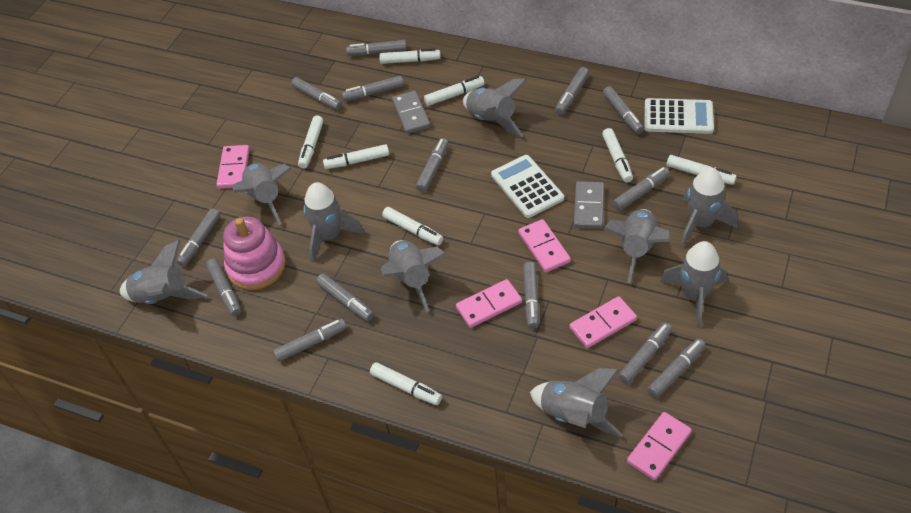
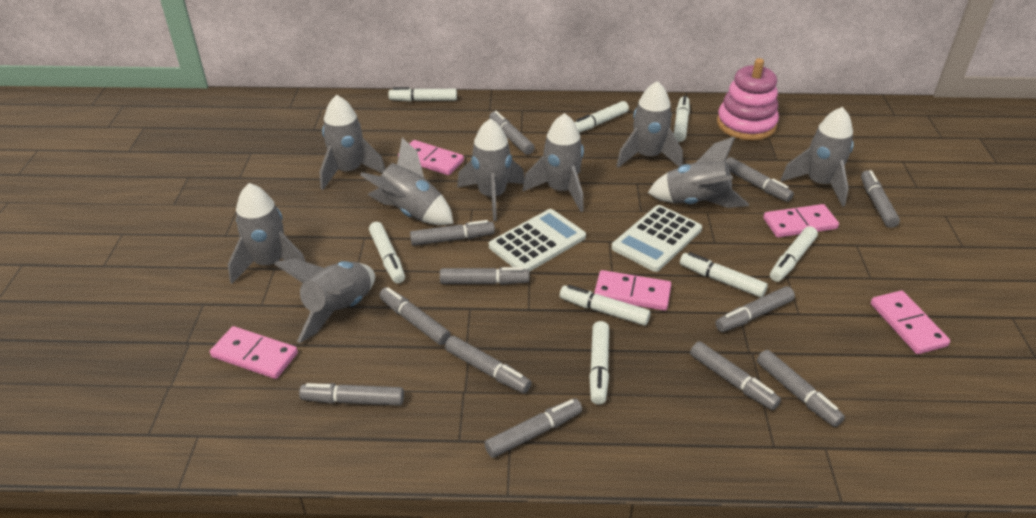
grey domino: 2 -> 0
grey marker: 14 -> 12

